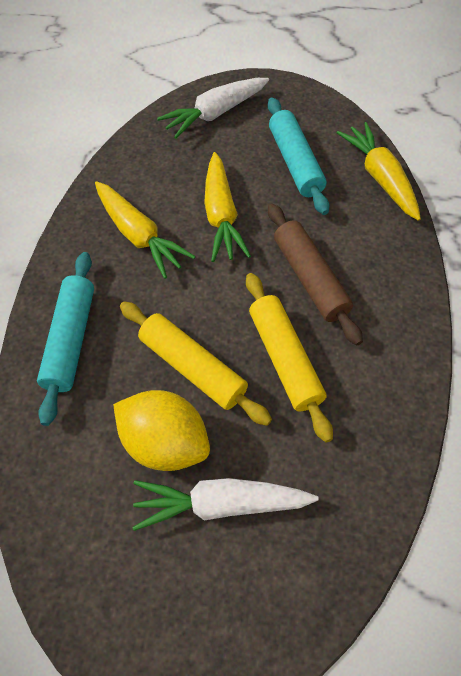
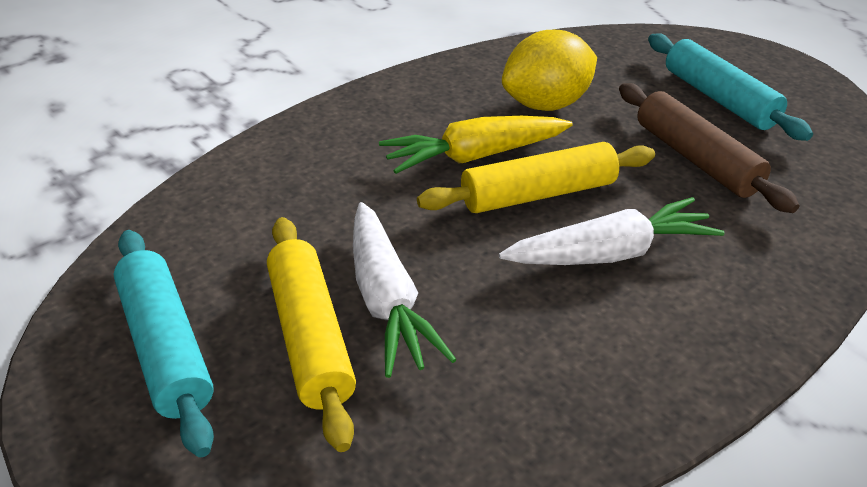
yellow carrot: 3 -> 1

